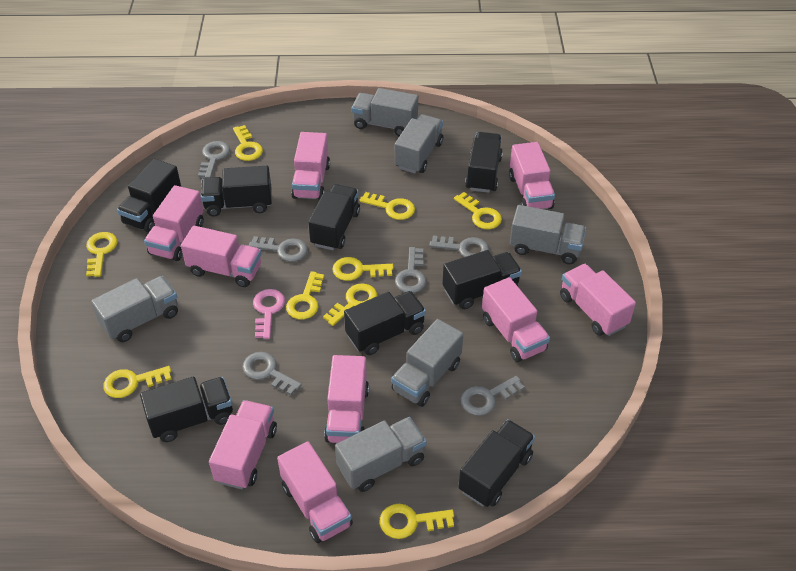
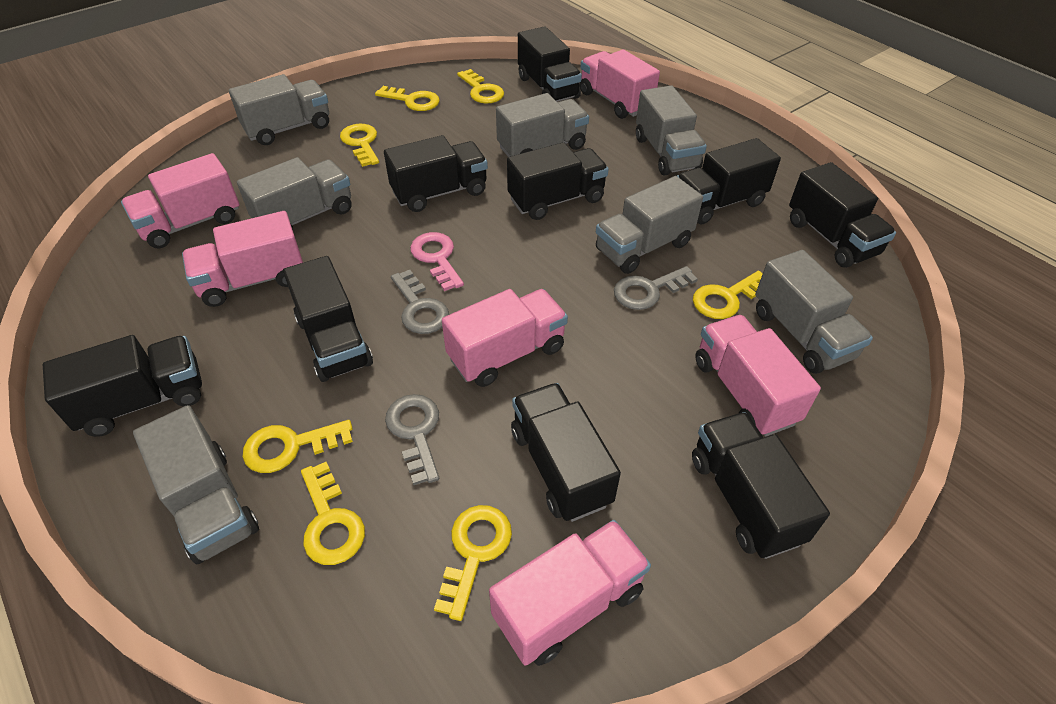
black truck: 8 -> 9
grey key: 6 -> 3
grey truck: 6 -> 7
pink truck: 9 -> 6
yellow key: 9 -> 7

